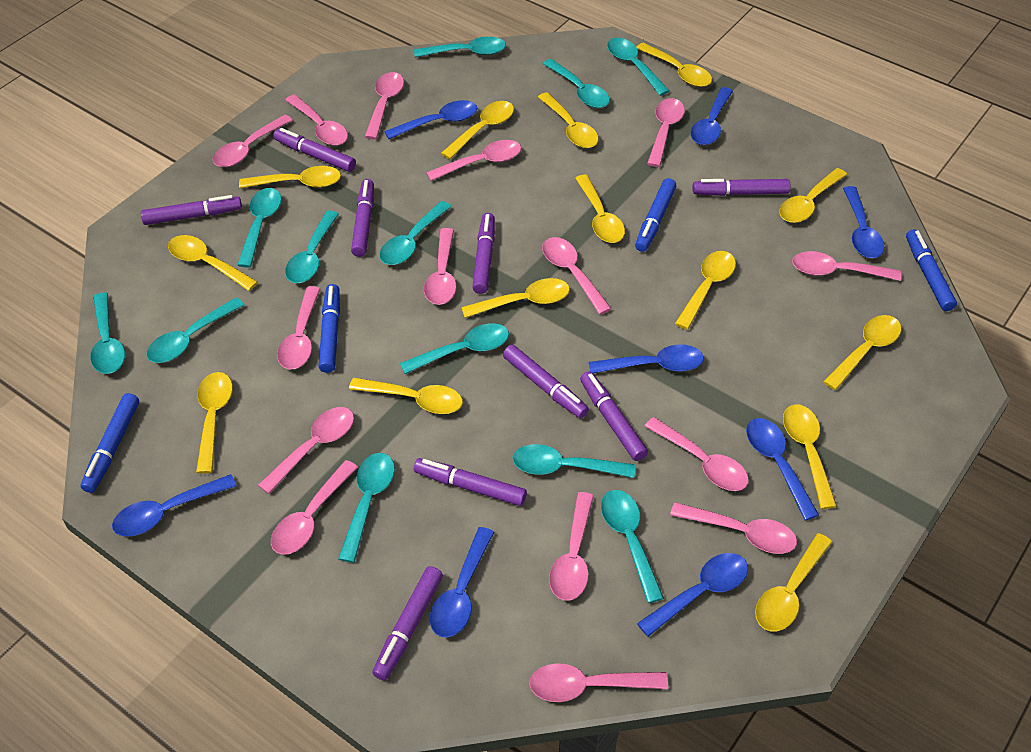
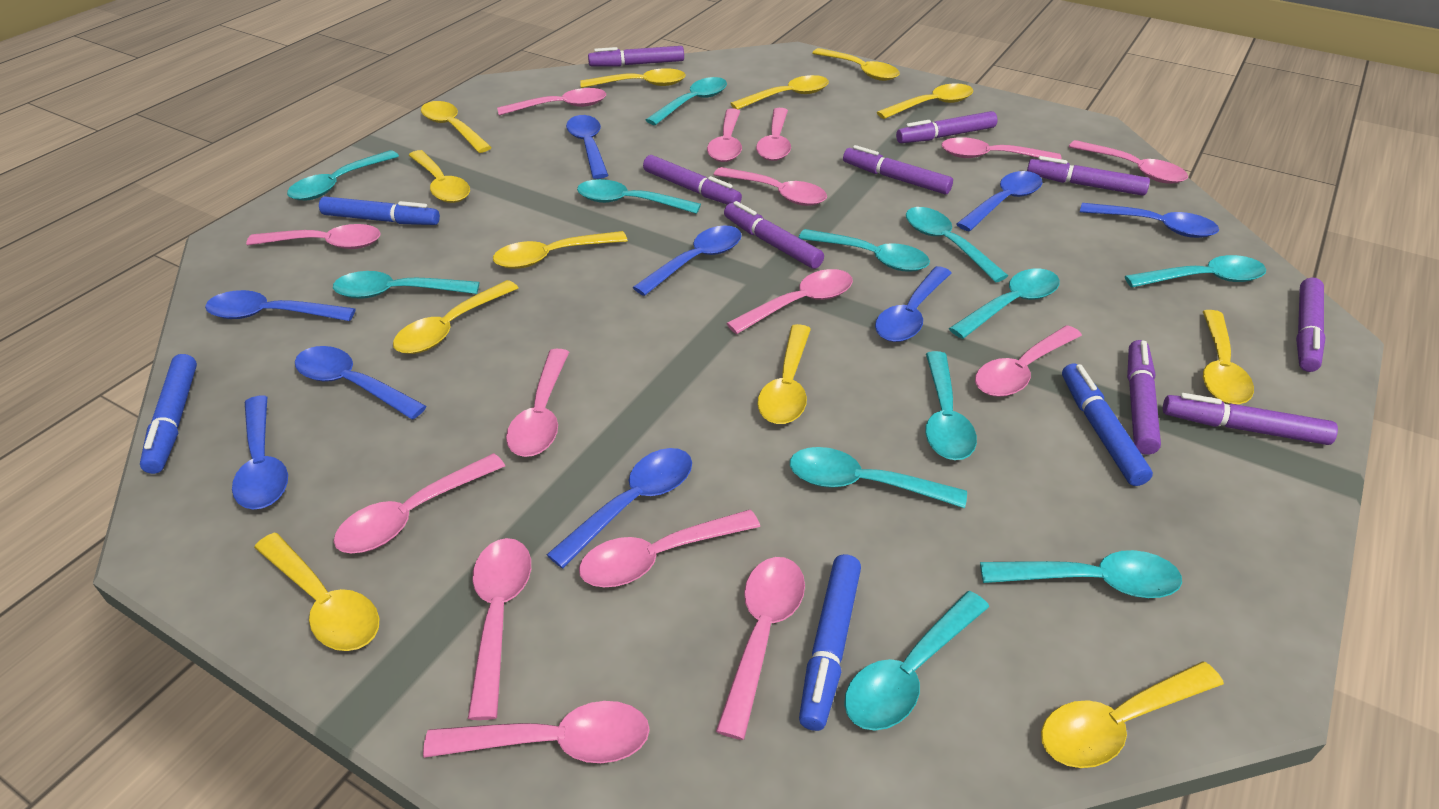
blue spoon: 8 -> 9
yellow spoon: 14 -> 12

